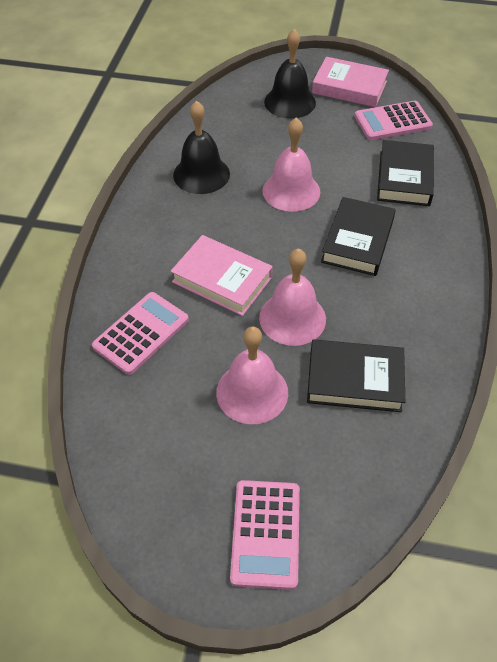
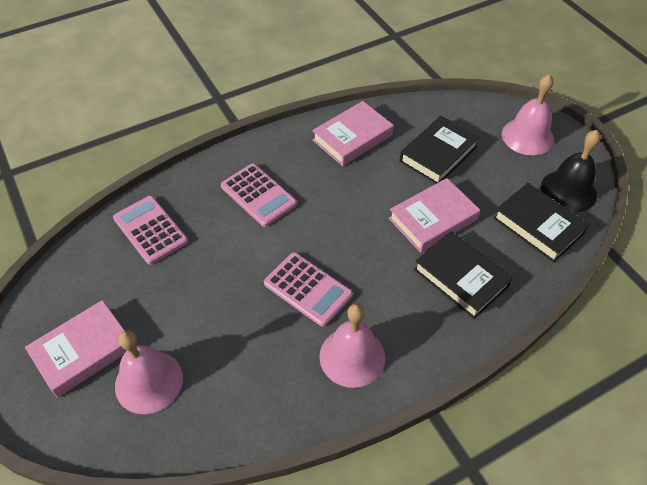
black bell: 2 -> 1
pink book: 2 -> 3

